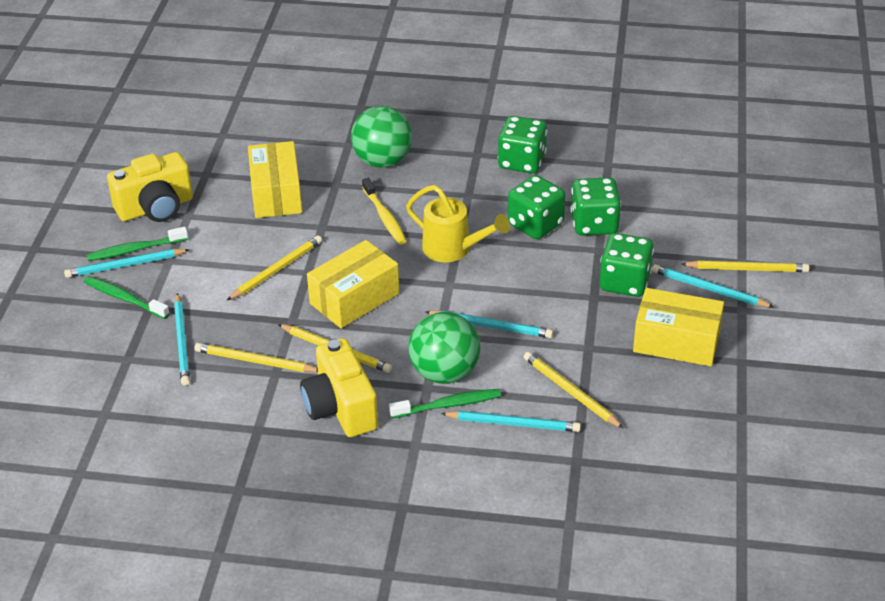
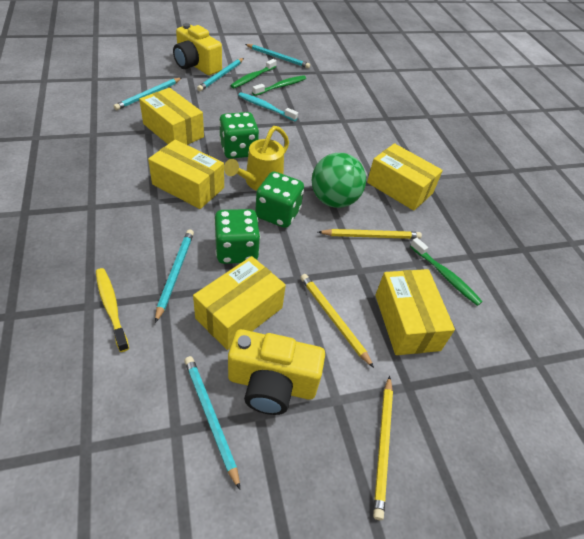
green ball: 2 -> 1
green dice: 4 -> 3
turquoise toothbrush: 0 -> 1
yellow box: 3 -> 5
yellow pencil: 5 -> 3

